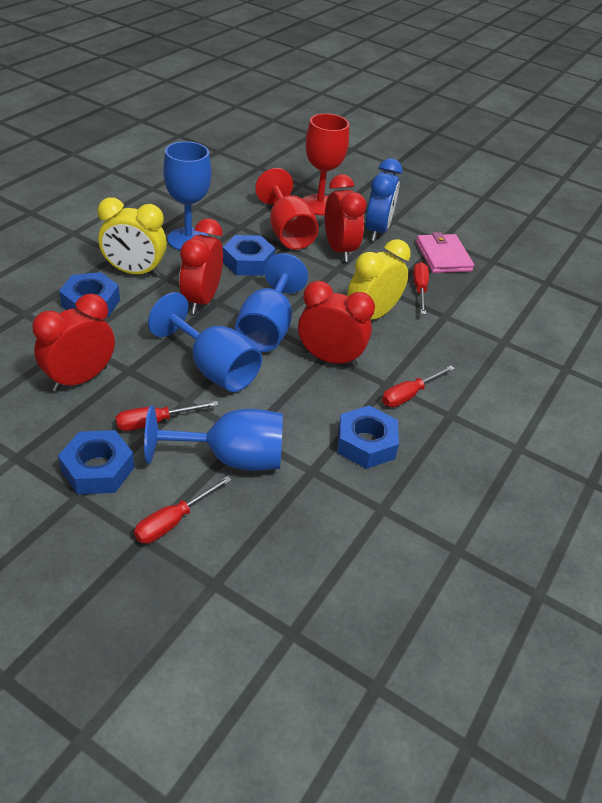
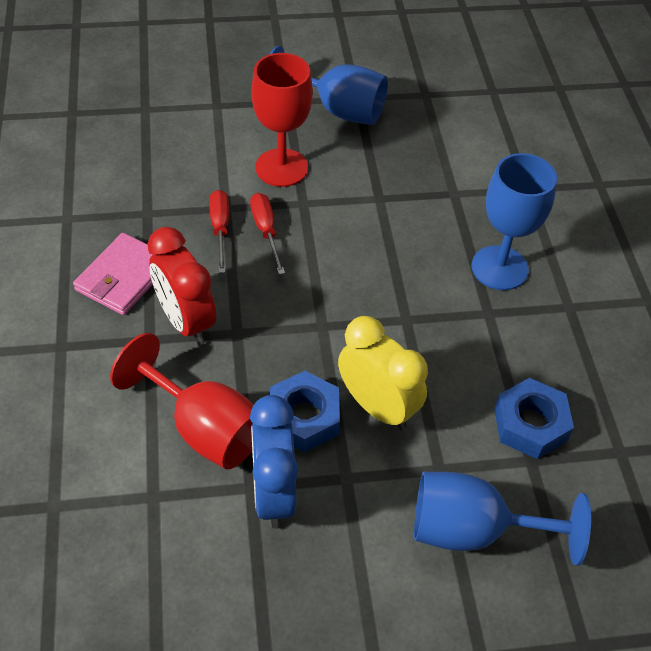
blue goblet: 4 -> 3
blue nut: 4 -> 2
red clock: 4 -> 1
red screwdriver: 4 -> 2
yellow clock: 2 -> 1

